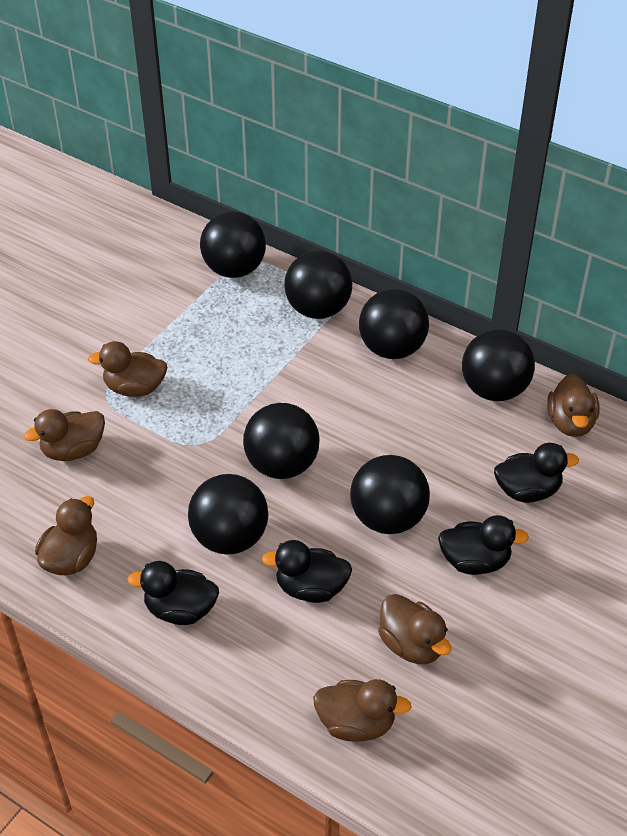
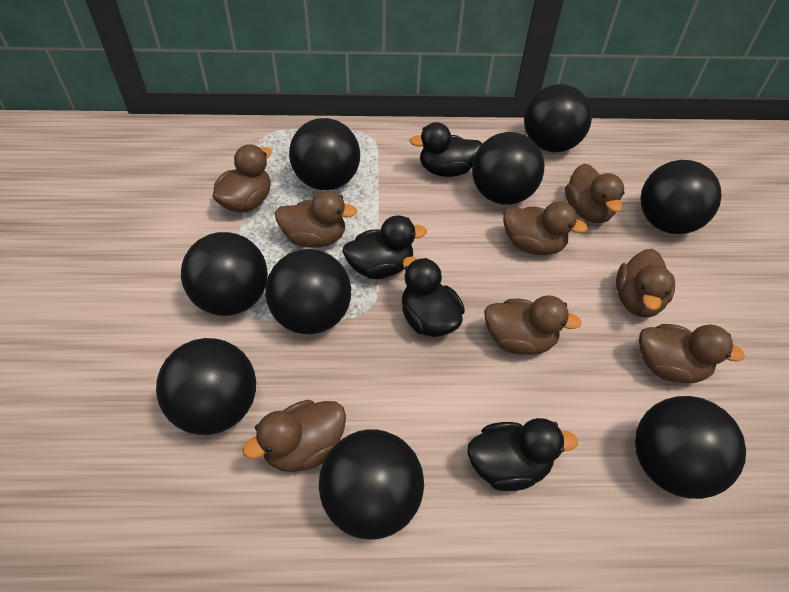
black ball: 7 -> 9
brown duck: 6 -> 8

